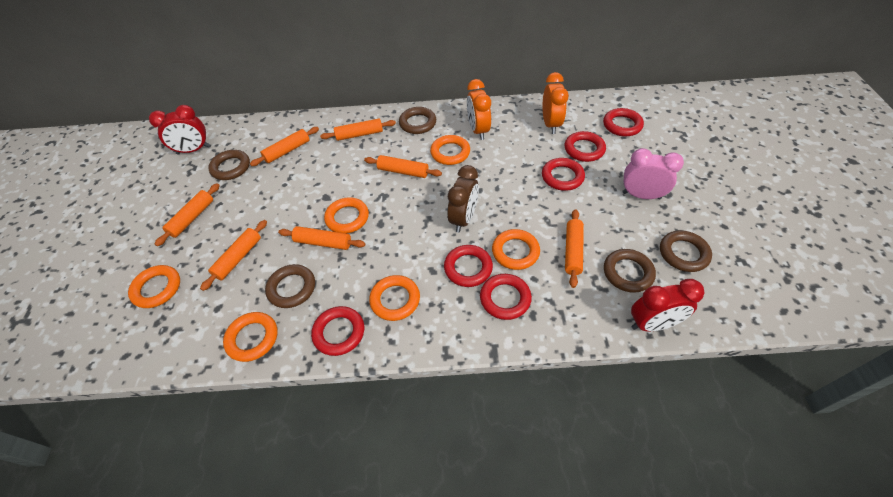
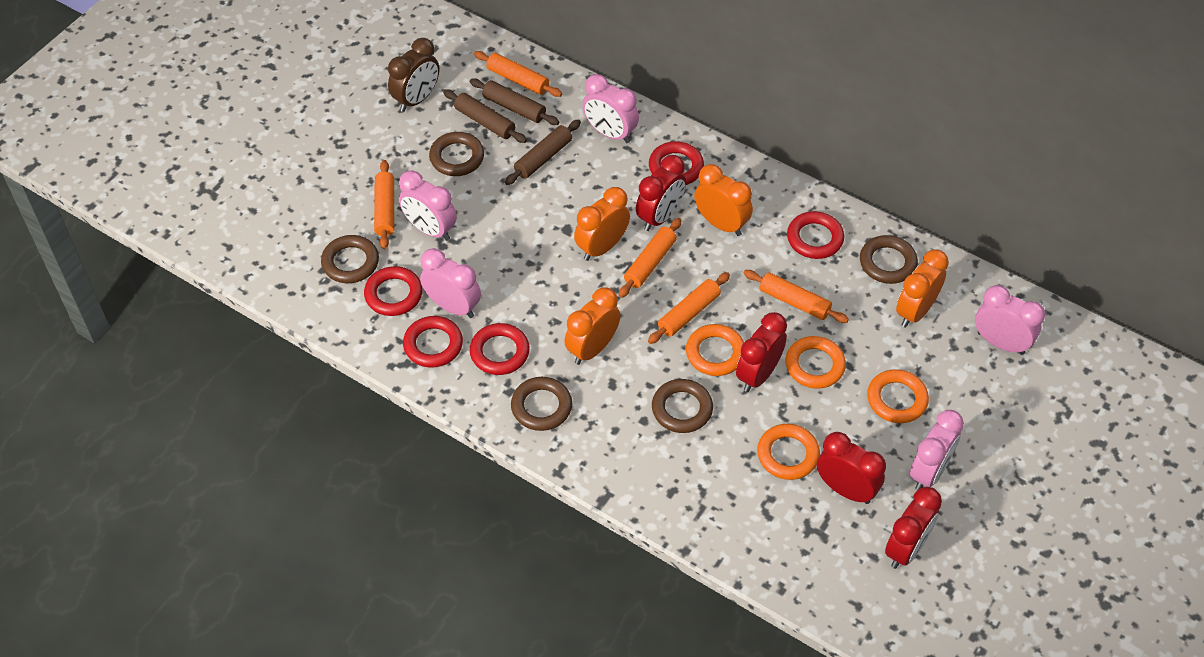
brown rolling pin: 0 -> 3
orange clock: 2 -> 4
orange ring: 6 -> 4
orange rolling pin: 7 -> 5
pink clock: 1 -> 5
red clock: 2 -> 4
red ring: 6 -> 5

